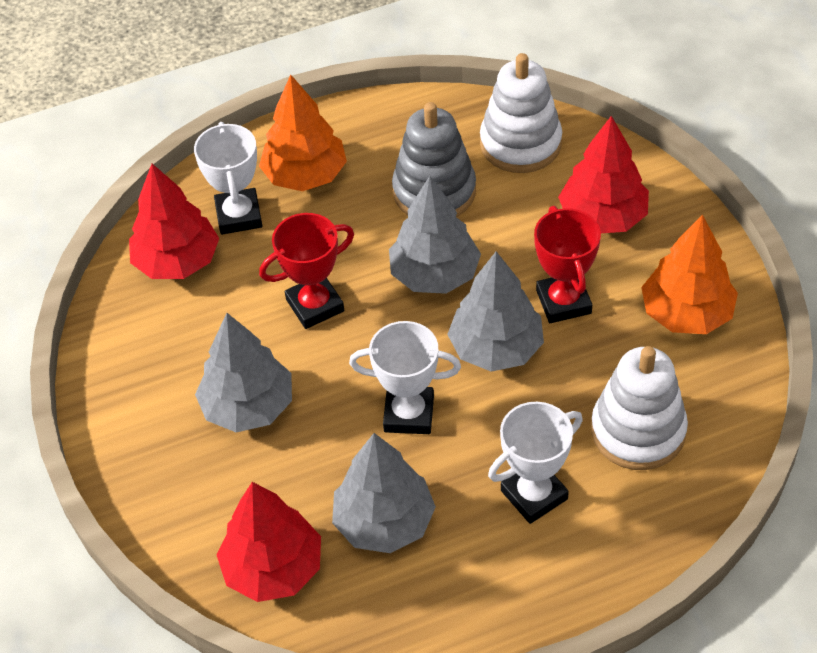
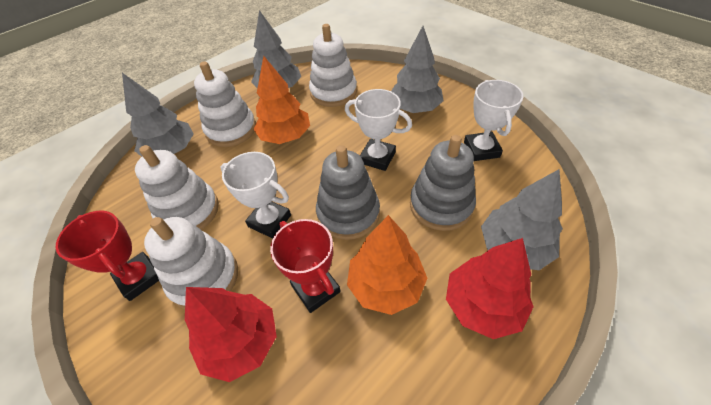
grey stacking toy: 1 -> 2
red tree: 3 -> 2
white stacking toy: 2 -> 4

